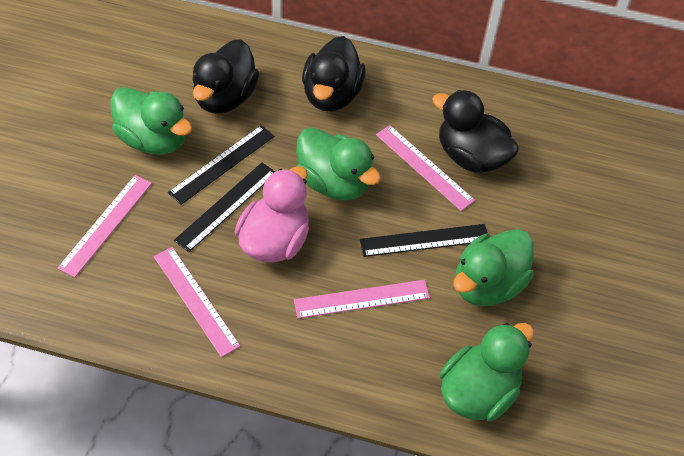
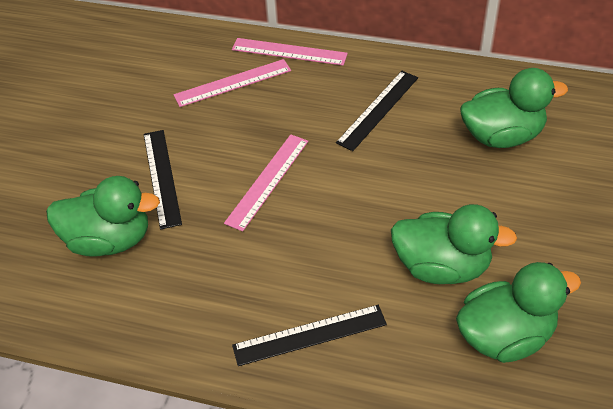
black duck: 3 -> 0
pink duck: 1 -> 0
pink ruler: 4 -> 3

